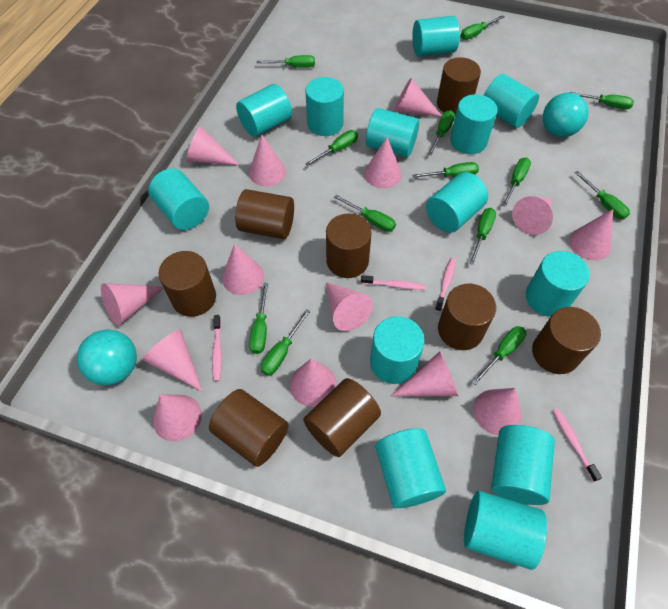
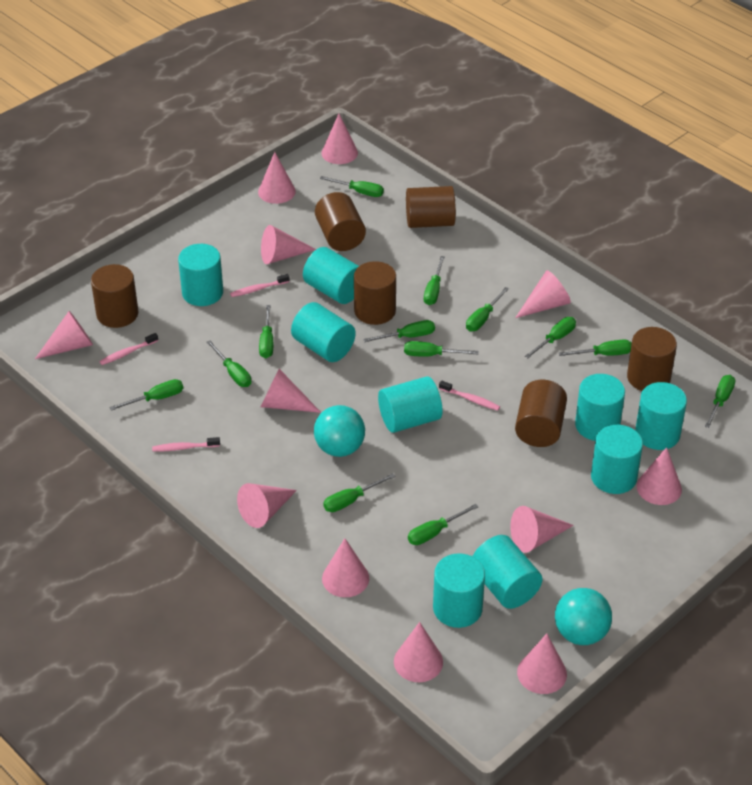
brown cylinder: 8 -> 6
pink cone: 14 -> 12
turquoise cylinder: 13 -> 9

